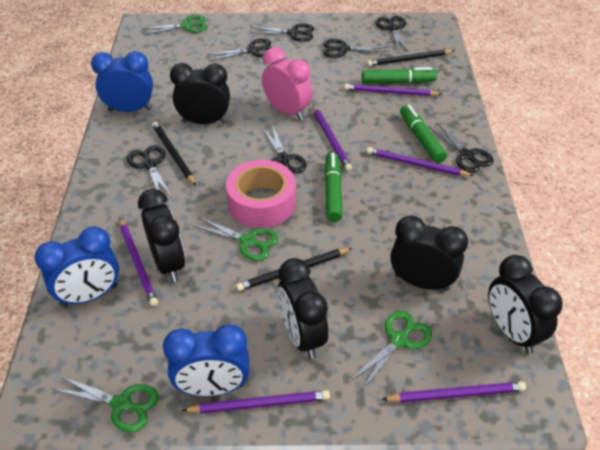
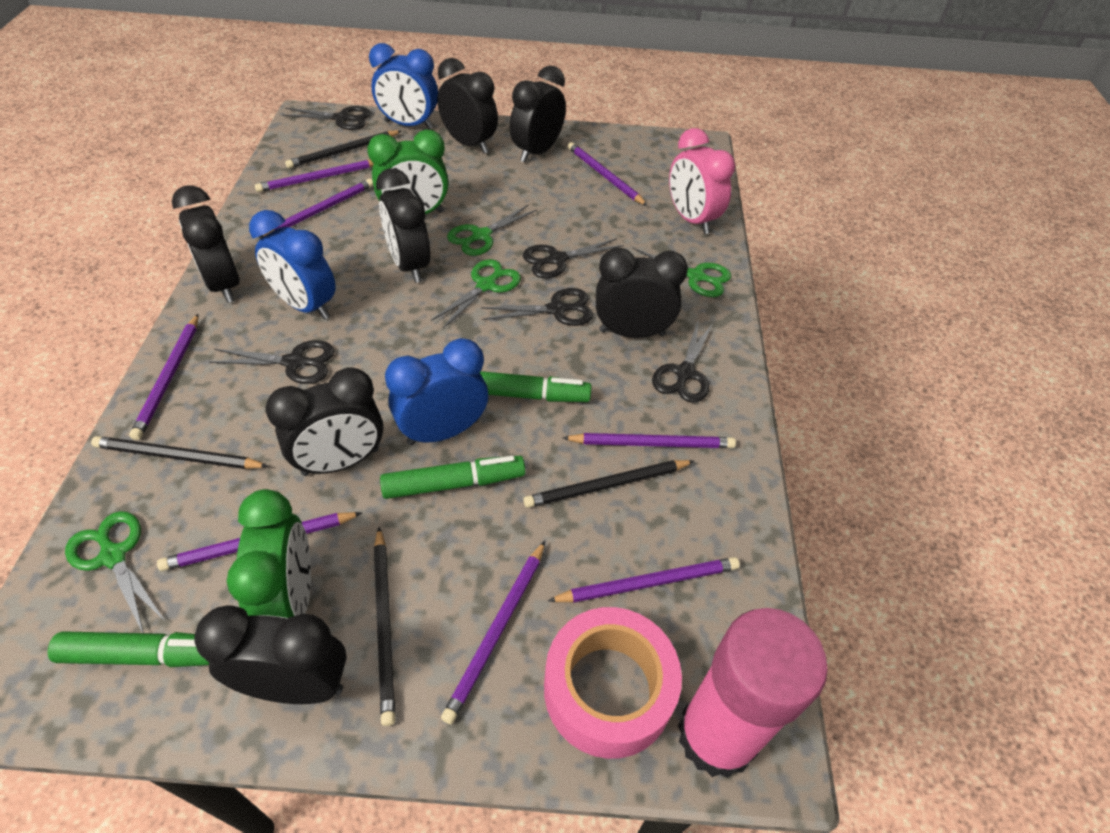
black clock: 5 -> 7
black pencil: 3 -> 4
black scissors: 7 -> 5
green clock: 0 -> 2
pink glue stick: 0 -> 1
purple pencil: 6 -> 8

